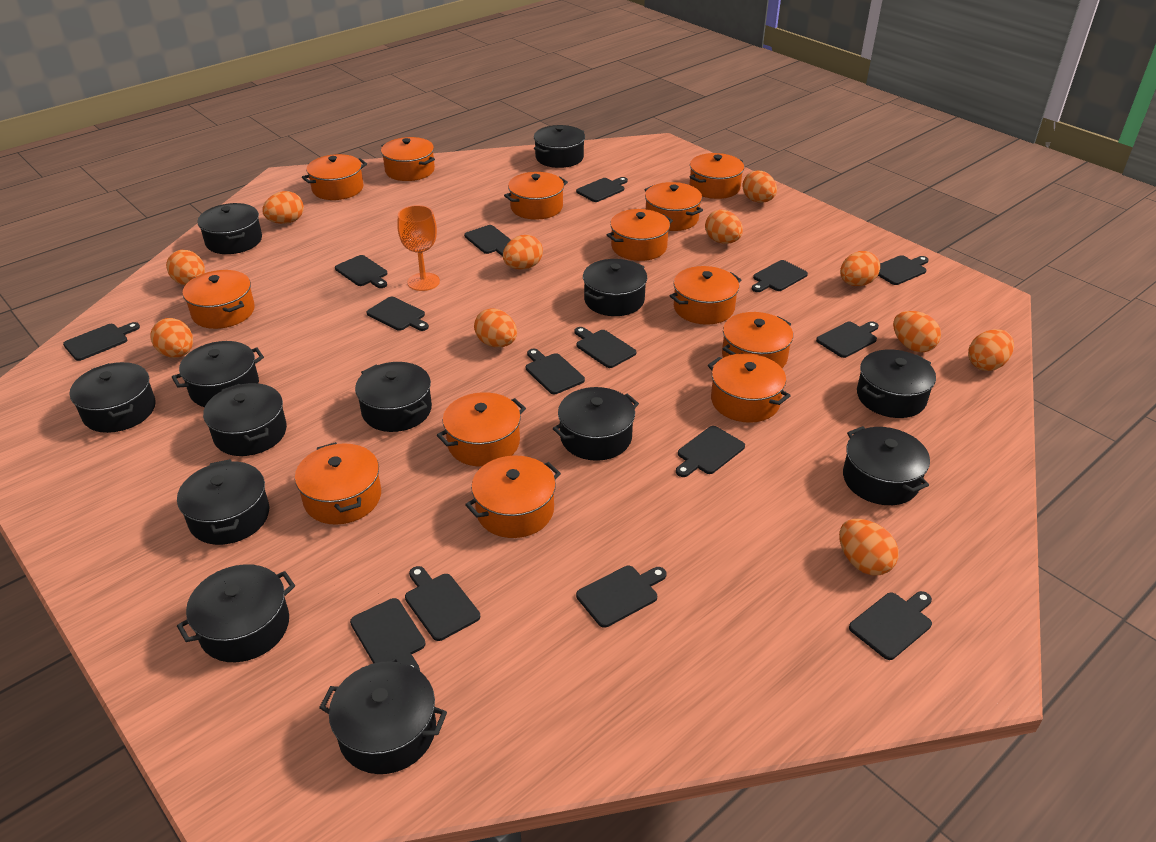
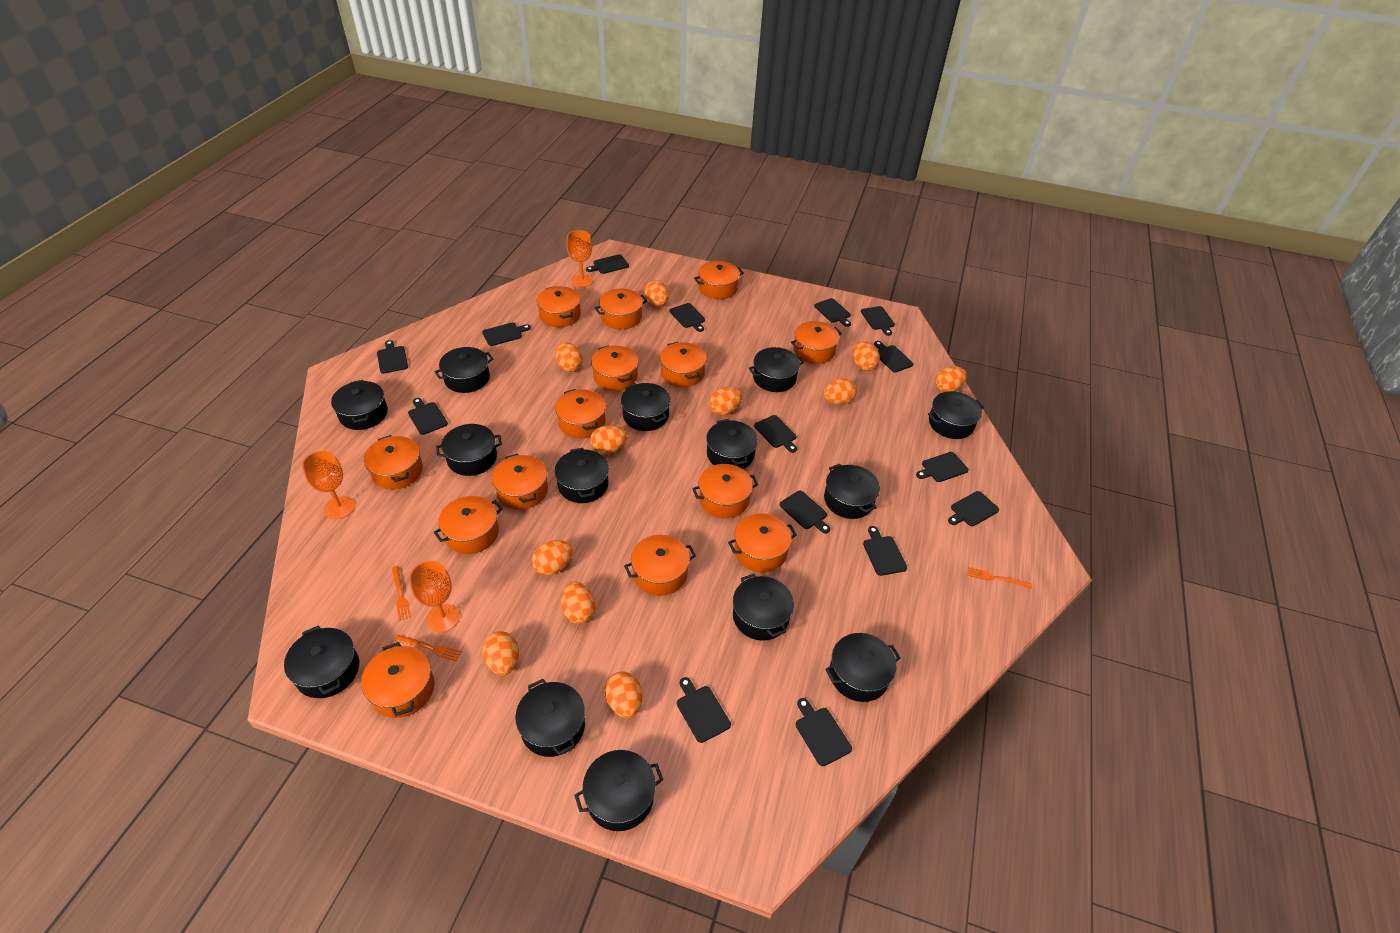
black pot: 13 -> 14
orange fork: 0 -> 3
orange goblet: 1 -> 3
orange pot: 13 -> 14

